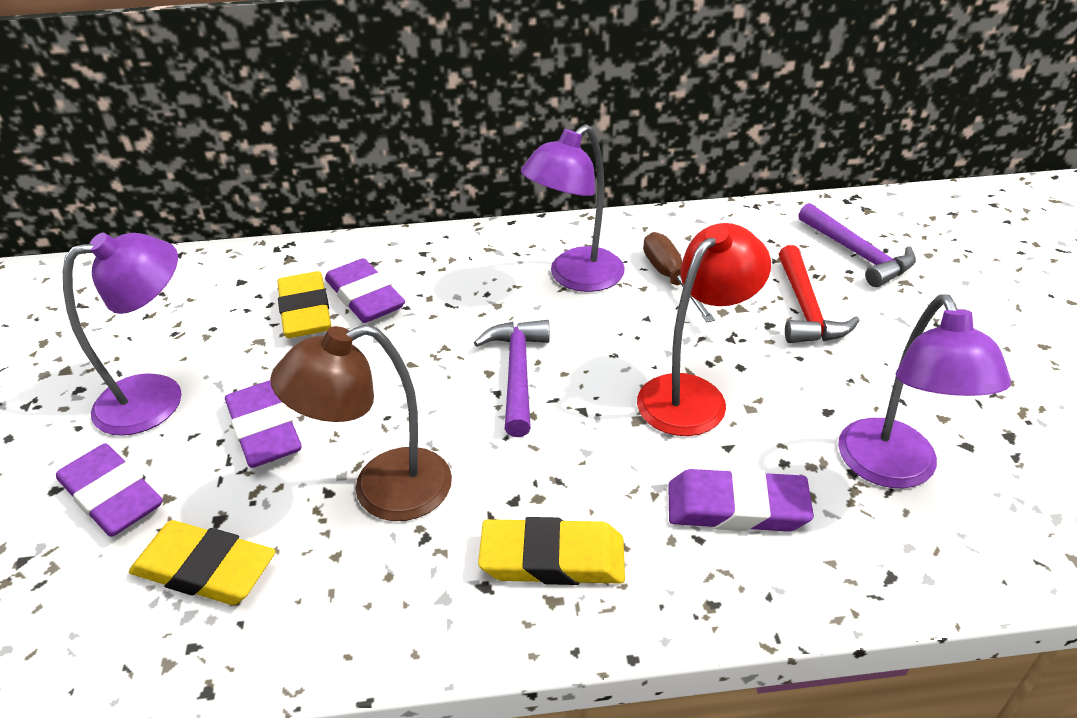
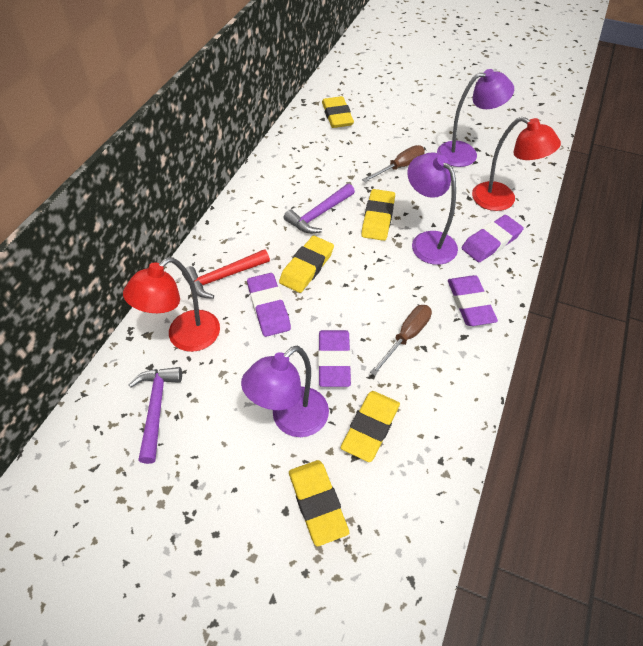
brown lamp: 1 -> 0
brown screwdriver: 1 -> 2
red lamp: 1 -> 2
yellow eraser: 3 -> 5

